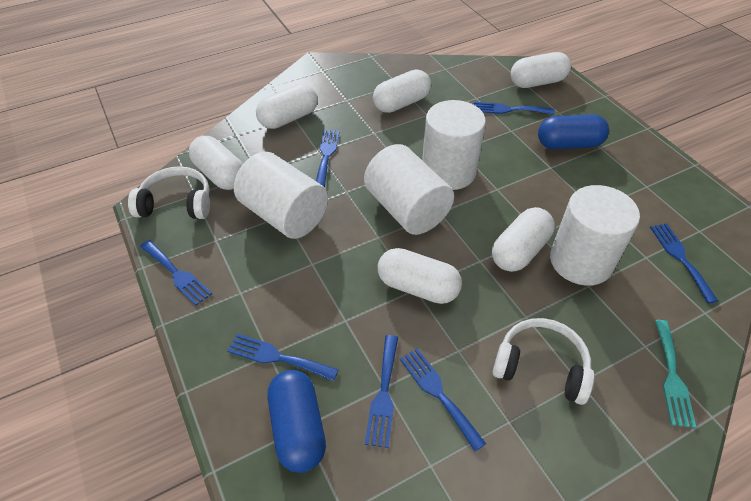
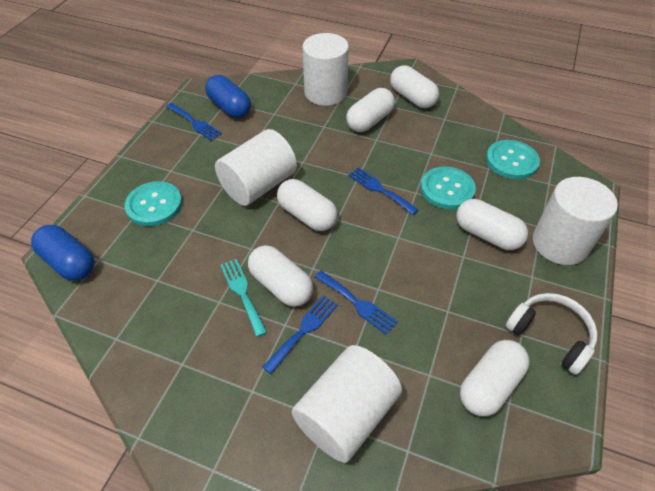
blue fork: 7 -> 4
turquoise button: 0 -> 3
white headphones: 2 -> 1

